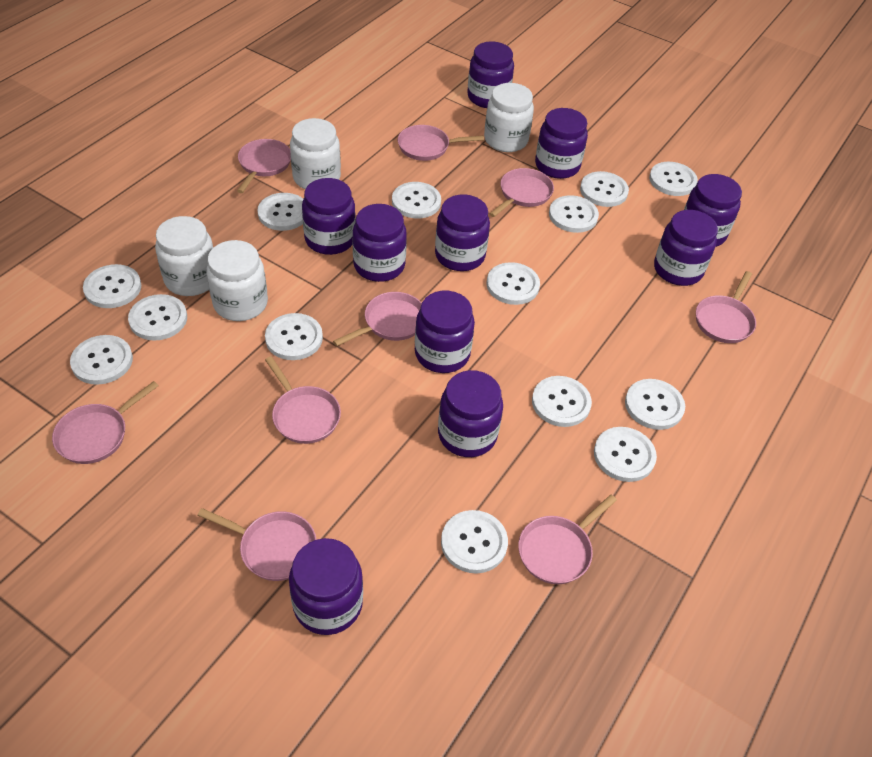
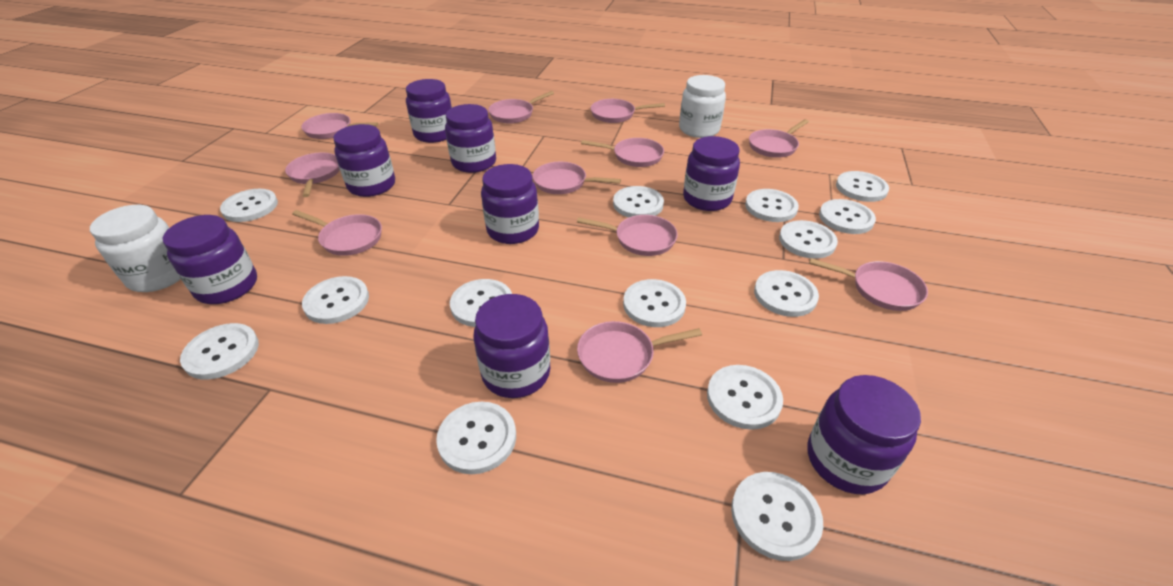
pink pan: 9 -> 11
purple jar: 10 -> 8
white jar: 4 -> 2

